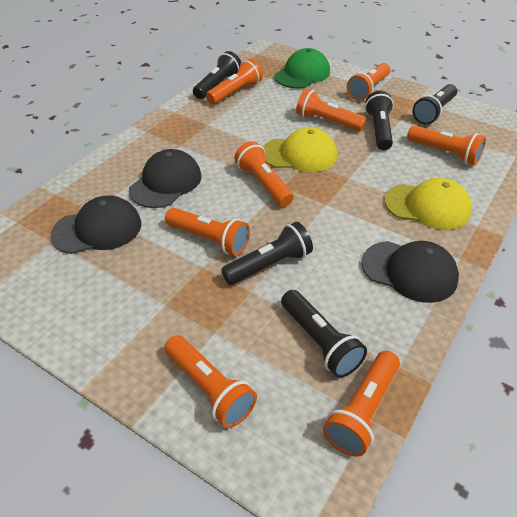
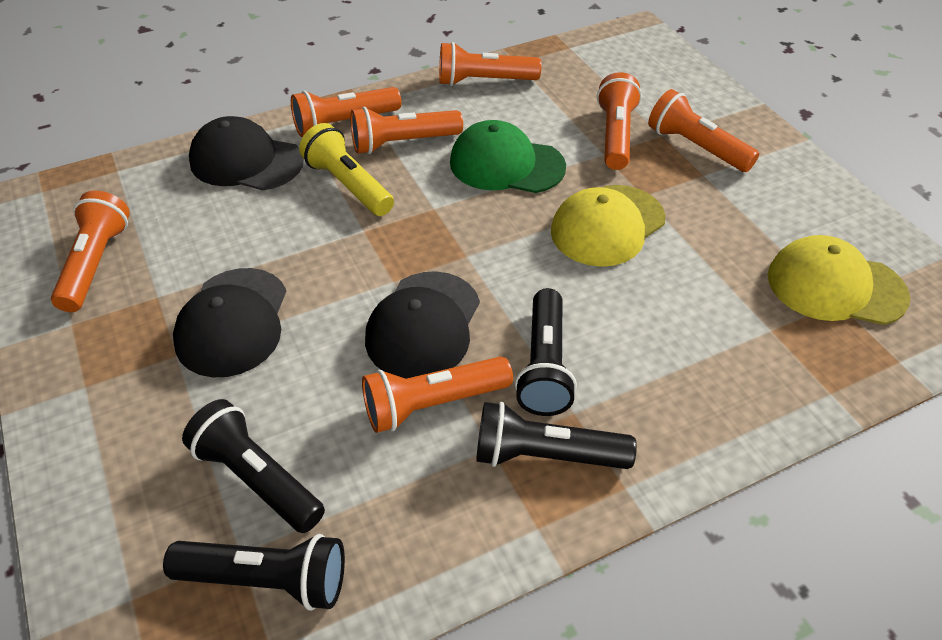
black flashlight: 5 -> 4
orange flashlight: 8 -> 7
yellow flashlight: 0 -> 1

